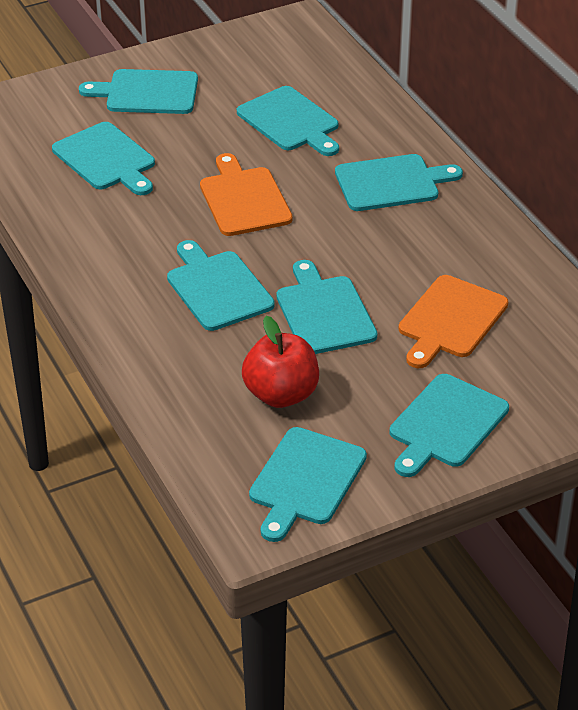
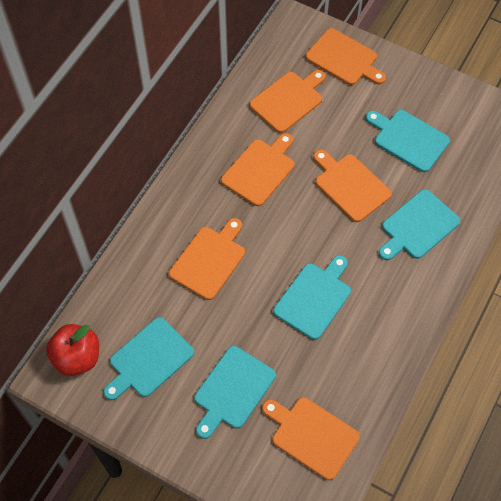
orange cutting board: 2 -> 6
turquoise cutting board: 8 -> 5

